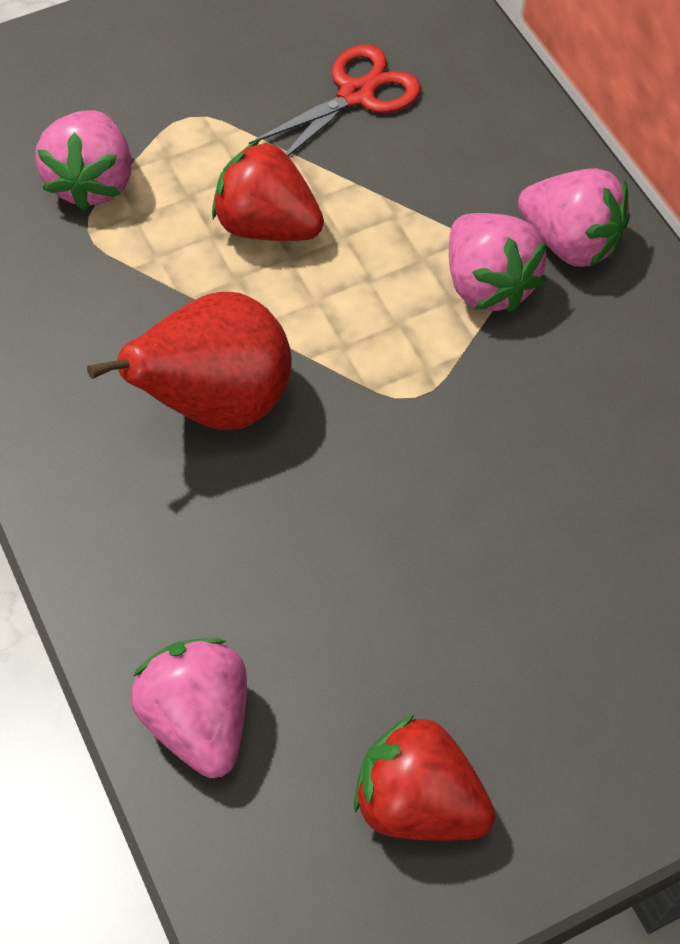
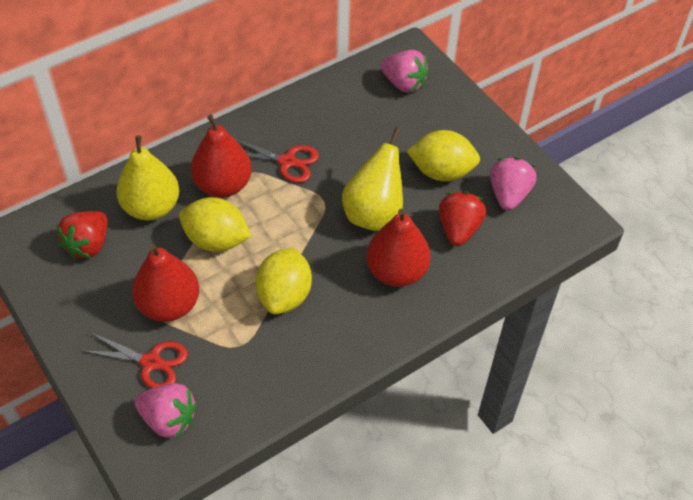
pink strawberry: 4 -> 3
red pear: 1 -> 3
red scissors: 1 -> 2
yellow lemon: 0 -> 3
yellow pear: 0 -> 2

